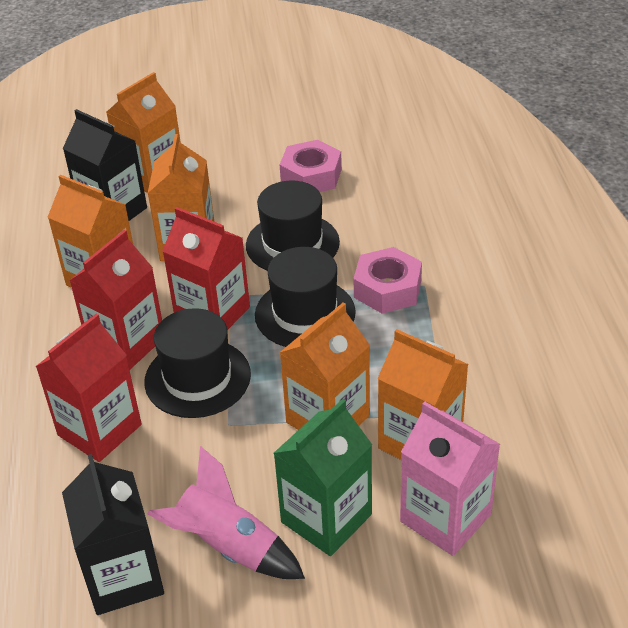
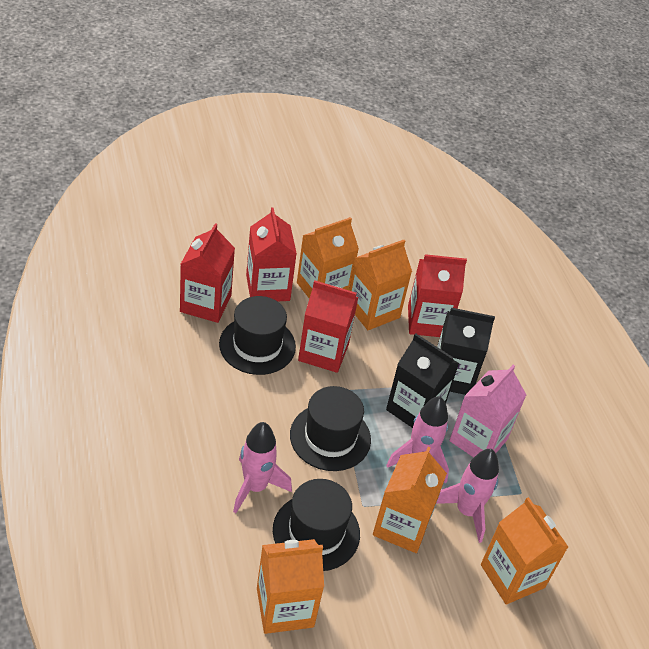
green carton: 1 -> 0
pink nut: 2 -> 0
pink rocket: 1 -> 3
red carton: 3 -> 4

